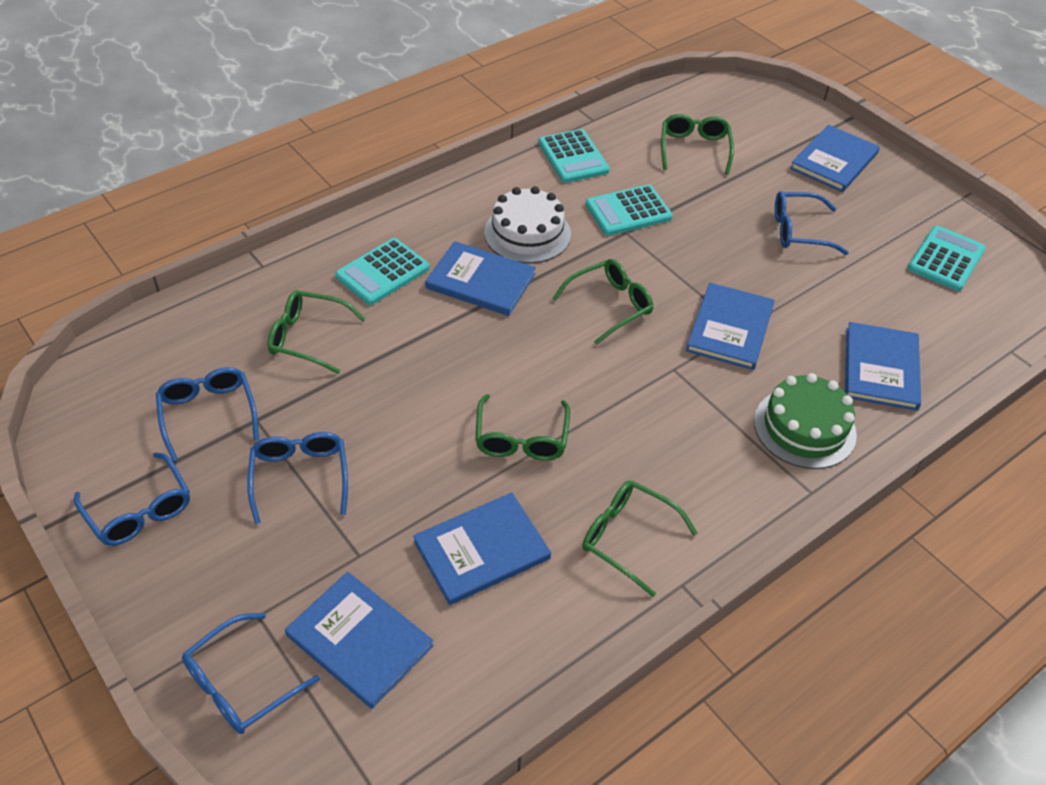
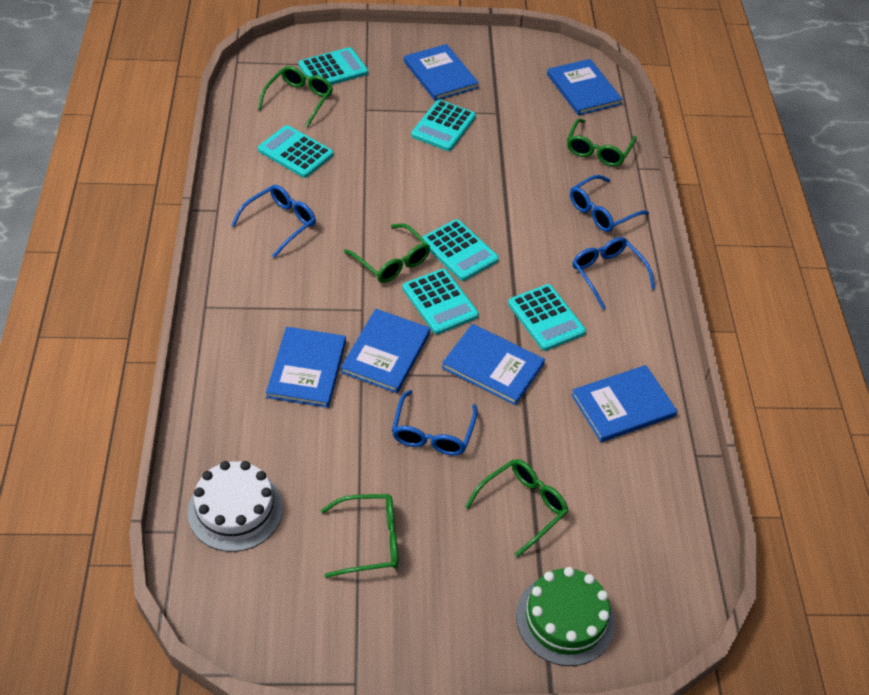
blue glasses: 5 -> 4
turquoise calculator: 4 -> 6

